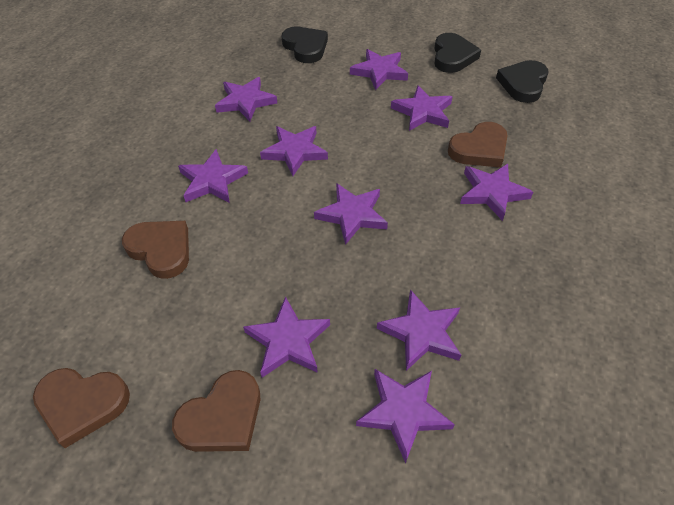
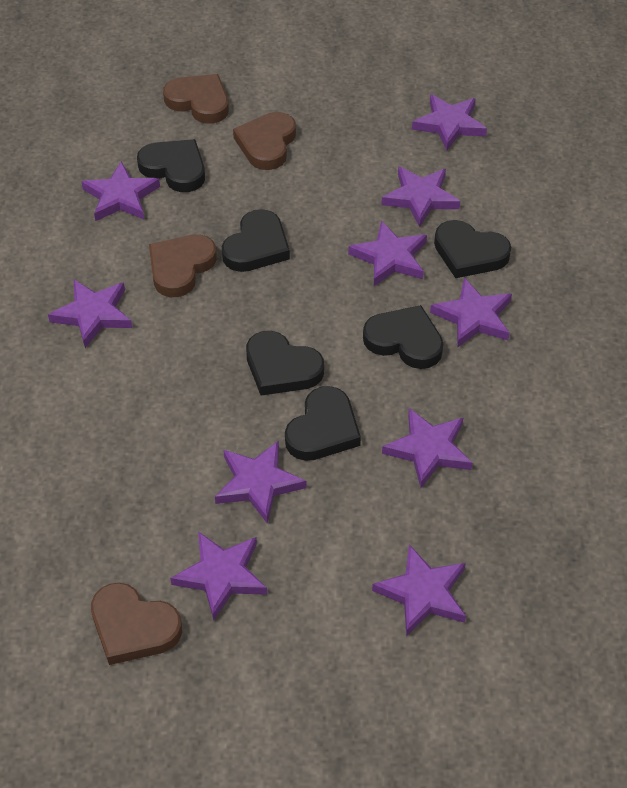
black heart: 3 -> 6

